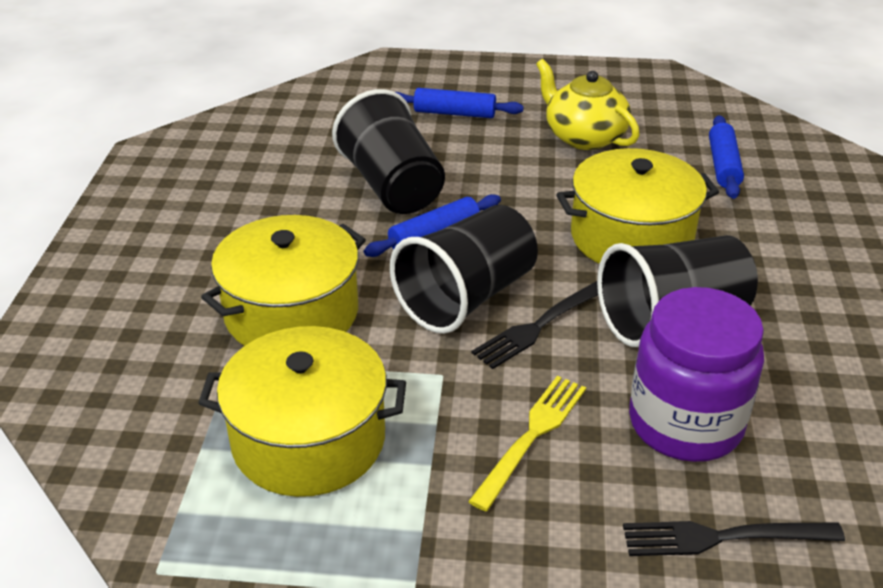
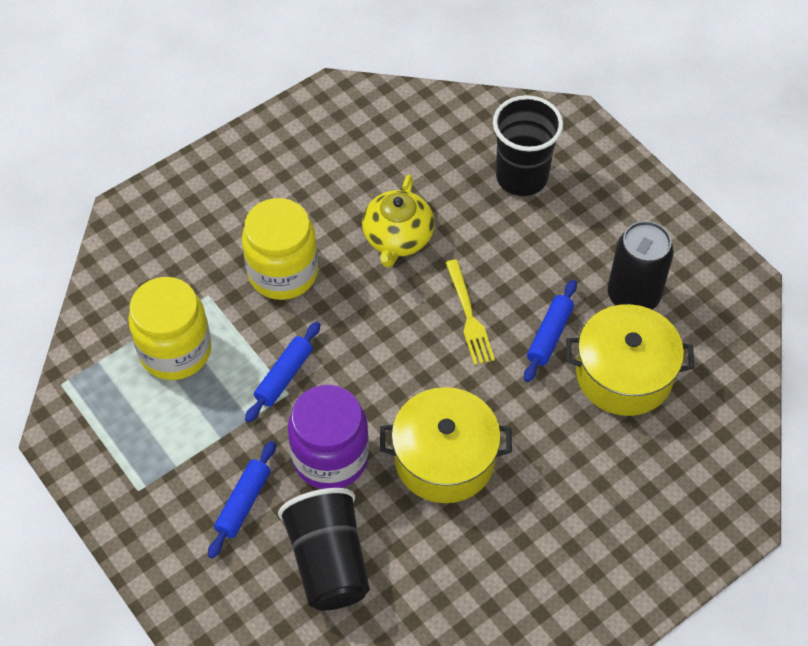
black can: 0 -> 1
black cup: 3 -> 2
black fork: 2 -> 0
yellow jar: 0 -> 2
yellow pot: 3 -> 2

